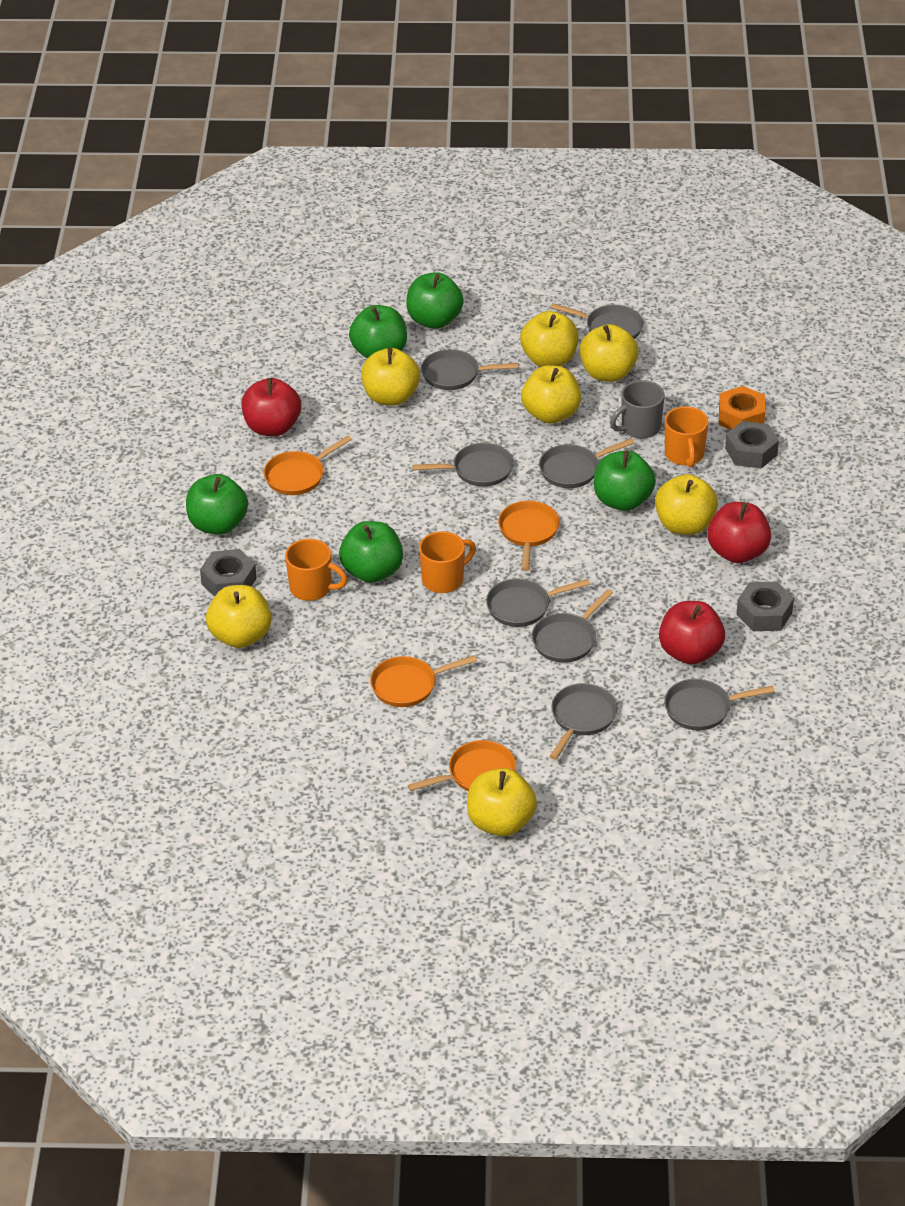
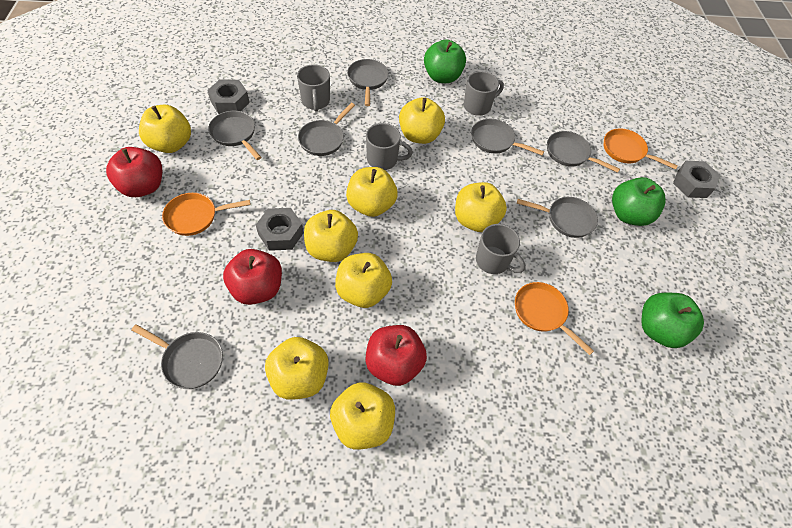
green apple: 5 -> 3
grey mug: 1 -> 4
grey pan: 8 -> 7
orange mug: 3 -> 0
orange nut: 1 -> 0
orange pan: 4 -> 3
yellow apple: 7 -> 8

